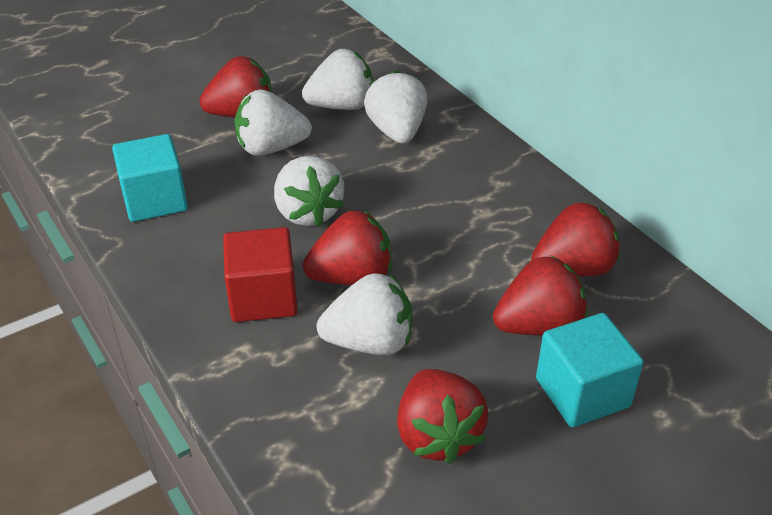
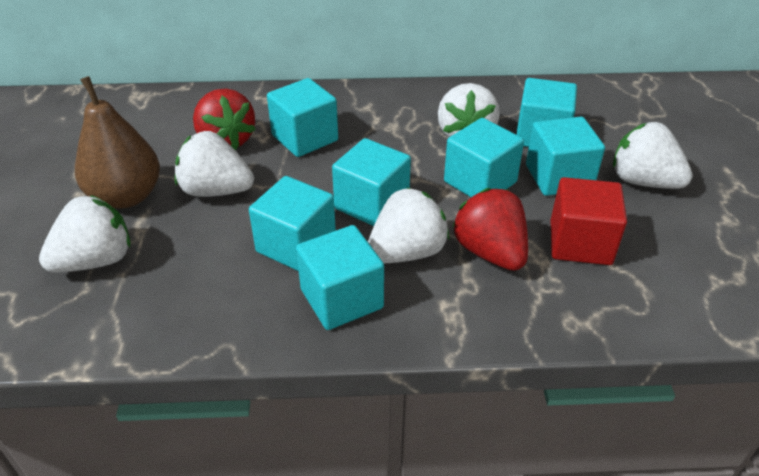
brown pear: 0 -> 1
red strawberry: 5 -> 2
turquoise cube: 2 -> 7

